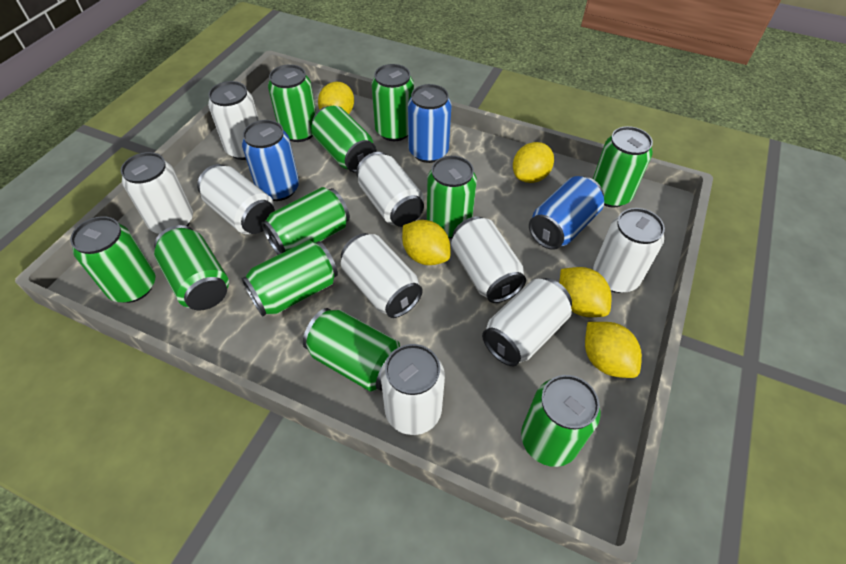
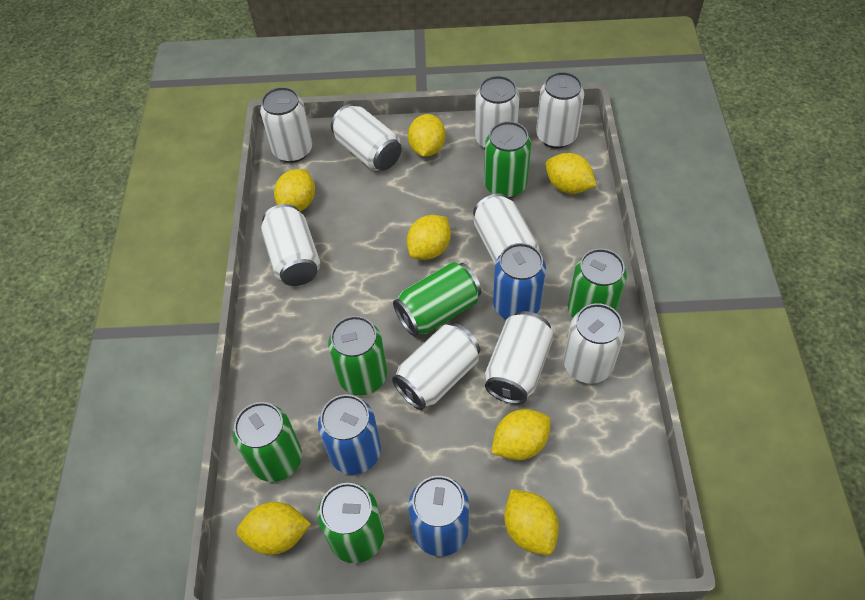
green can: 11 -> 6
yellow lemon: 5 -> 7

